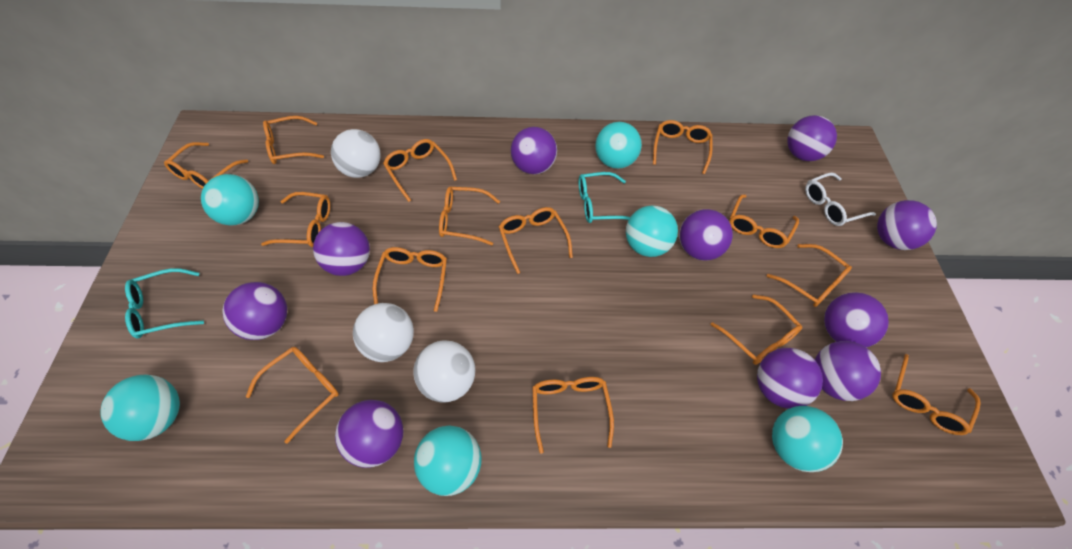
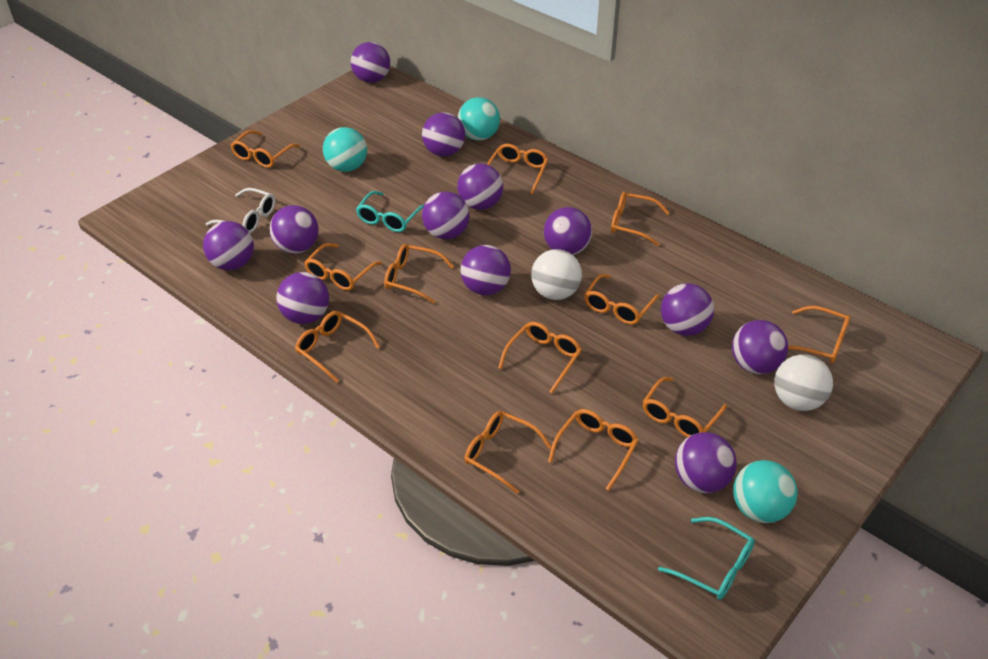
orange glasses: 14 -> 12
purple ball: 10 -> 12
turquoise ball: 6 -> 3
white ball: 3 -> 2

